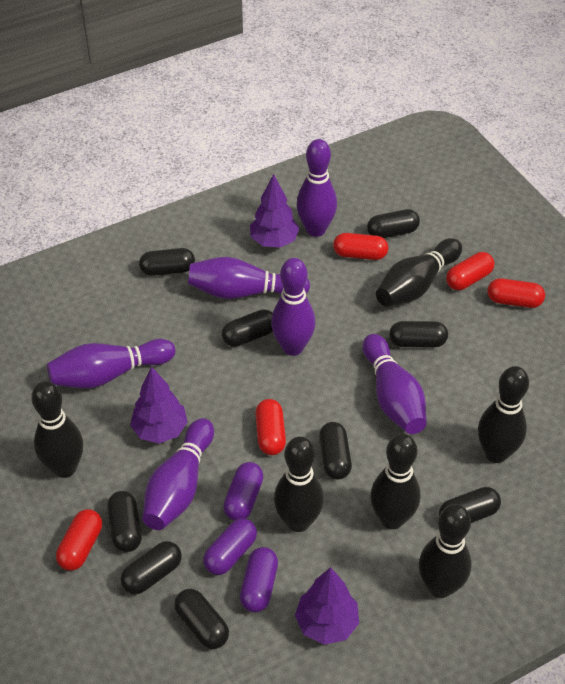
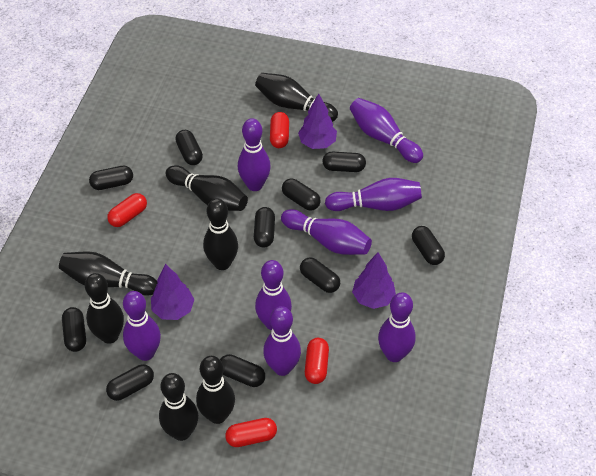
black bowling pin: 6 -> 7
black capsule: 9 -> 10
purple bowling pin: 6 -> 8
purple capsule: 3 -> 0
red capsule: 5 -> 4

